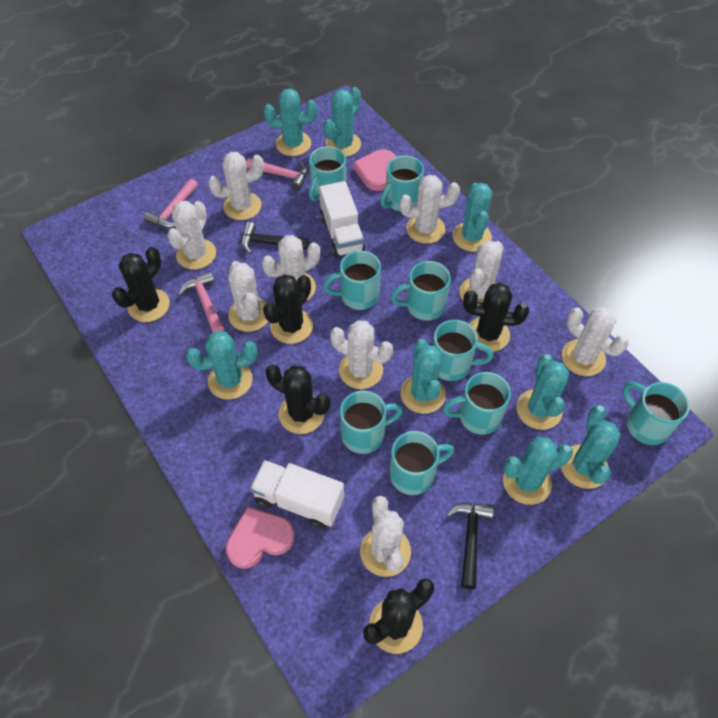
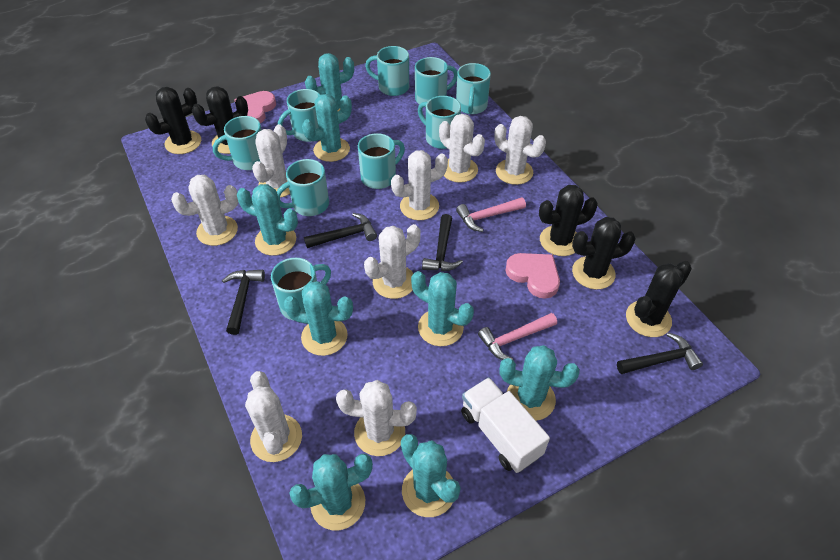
black hammer: 2 -> 4
pink hammer: 3 -> 2
white cactus: 9 -> 8
white truck: 2 -> 1

